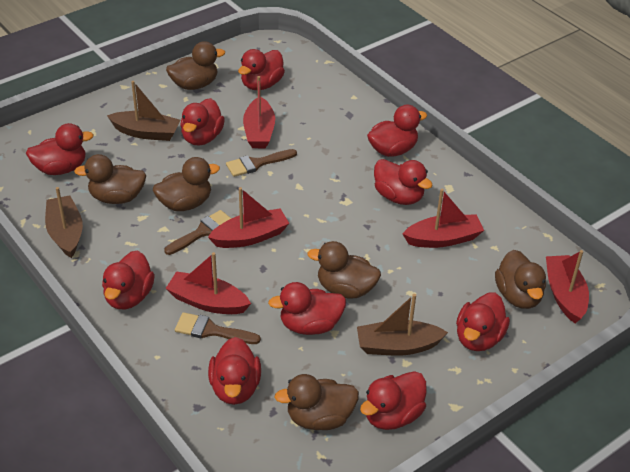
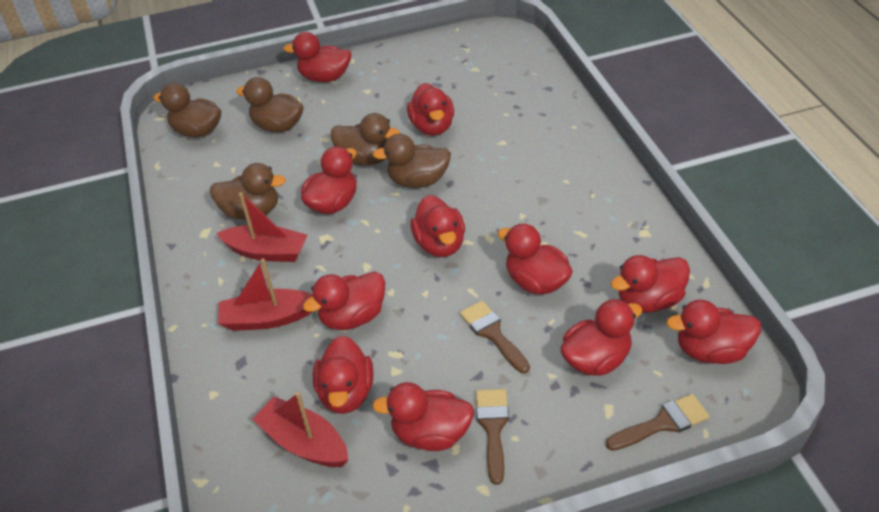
brown boat: 3 -> 0
brown duck: 6 -> 5
red boat: 5 -> 3
red duck: 10 -> 11

